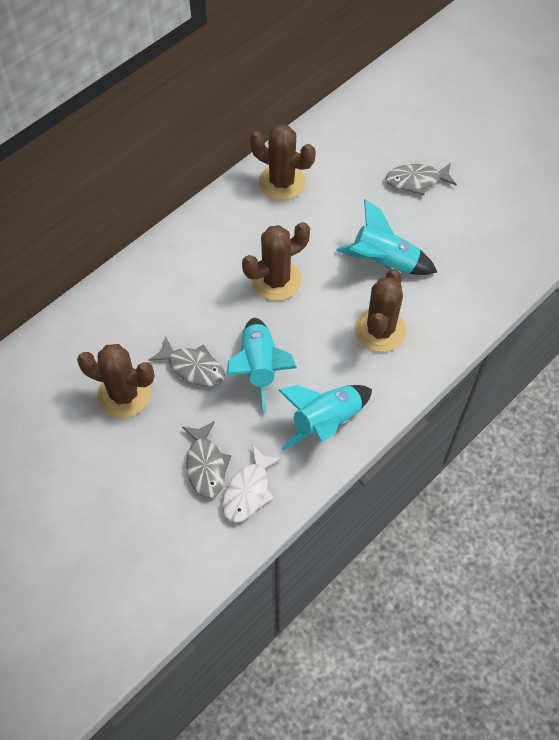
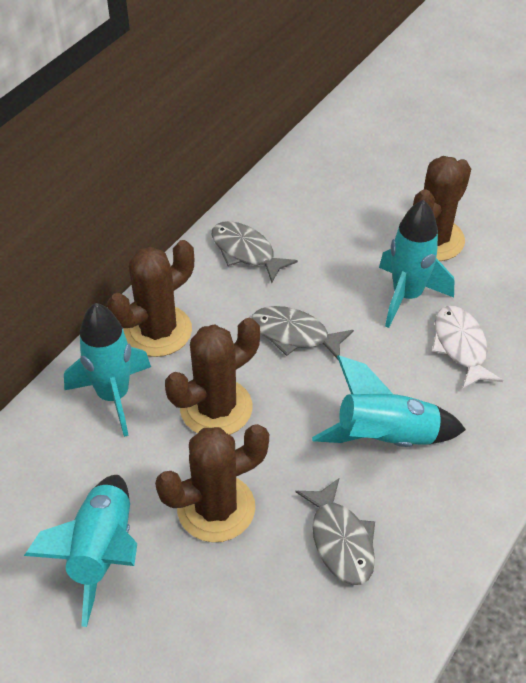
turquoise rocket: 3 -> 4

